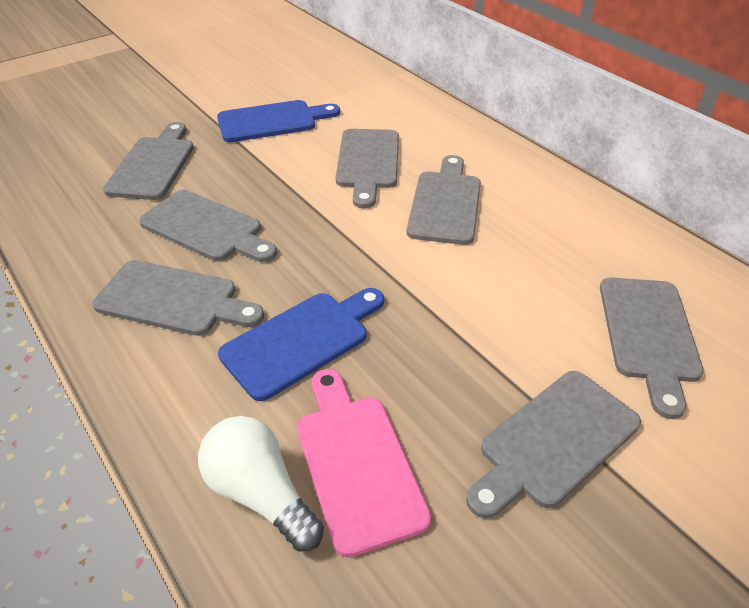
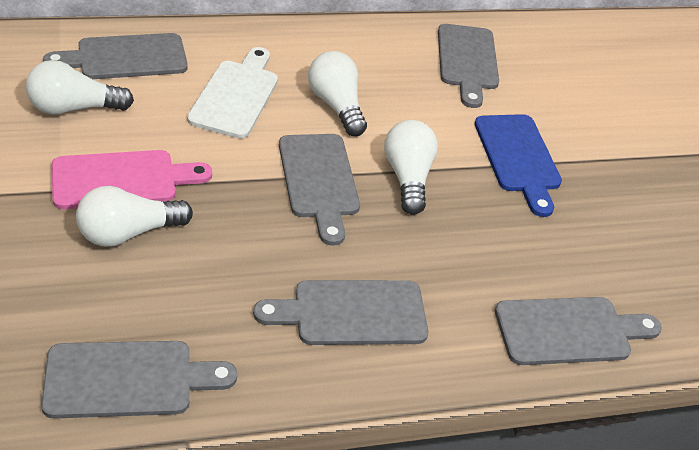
blue cutting board: 2 -> 1
grey cutting board: 7 -> 6
white cutting board: 0 -> 1
white light bulb: 1 -> 4

